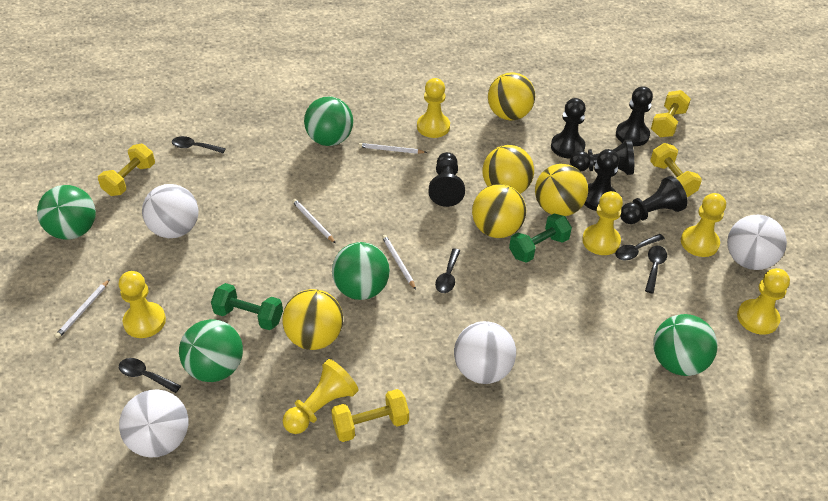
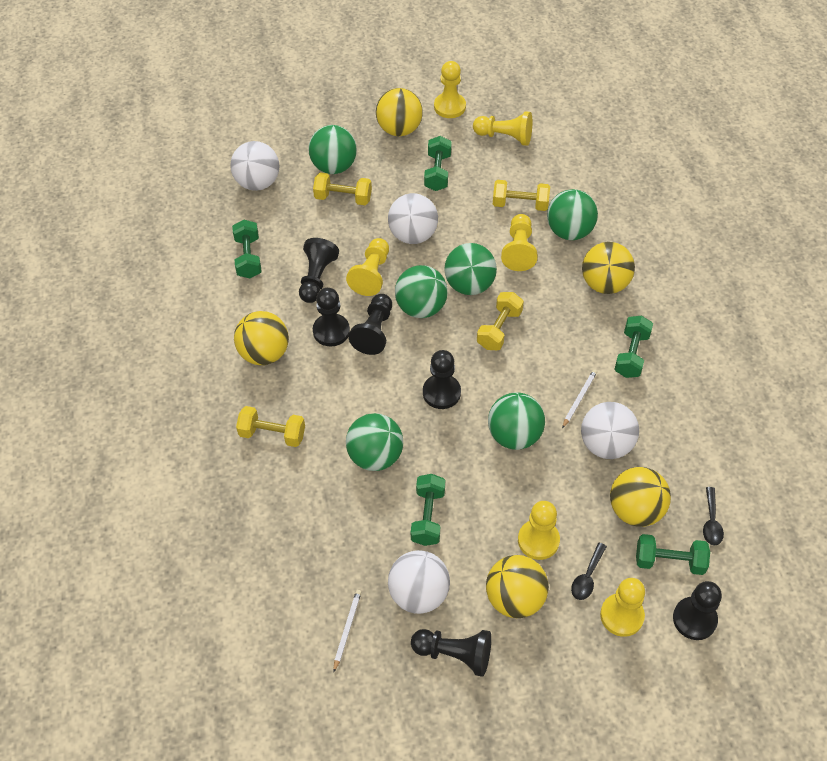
black spoon: 5 -> 2
green ball: 5 -> 6
green dumbbell: 2 -> 5
white pencil: 4 -> 2

